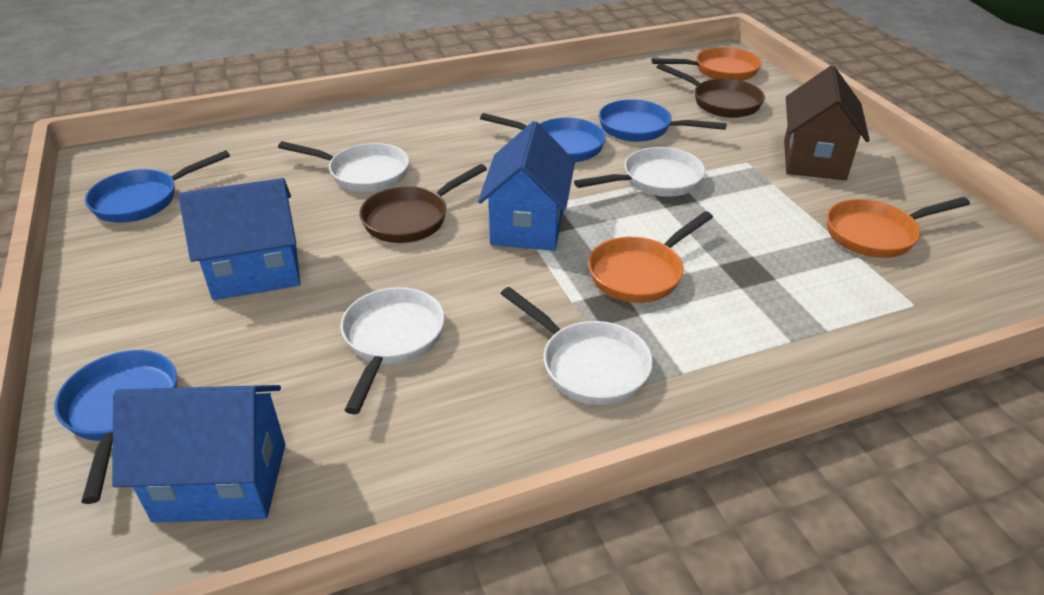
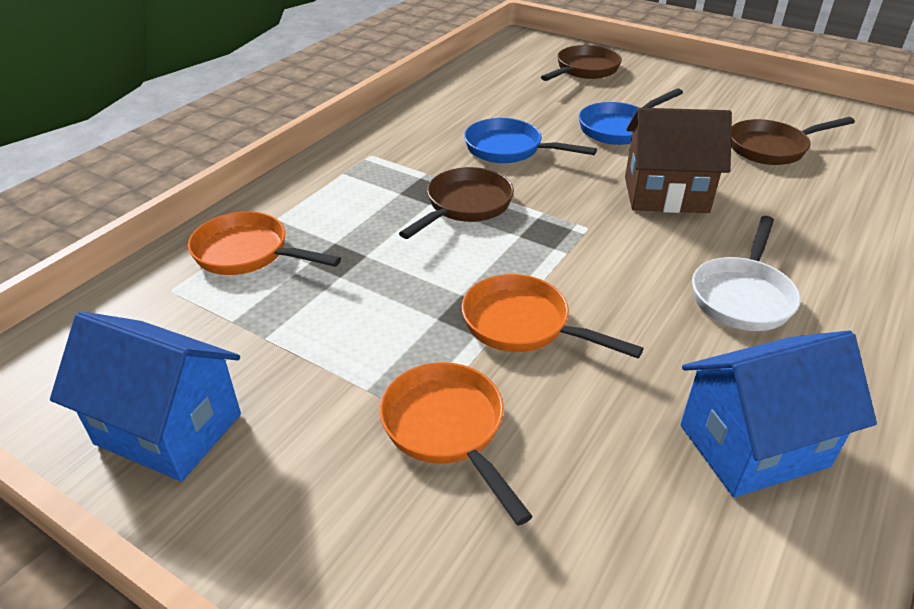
blue house: 3 -> 2
blue pan: 4 -> 2
brown pan: 2 -> 3
white pan: 4 -> 1

